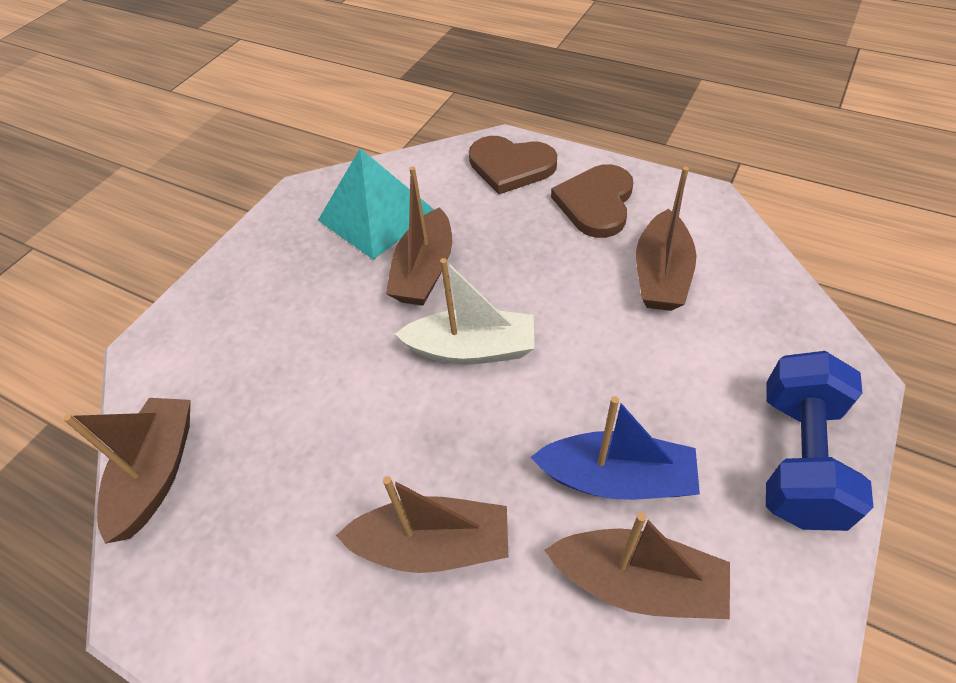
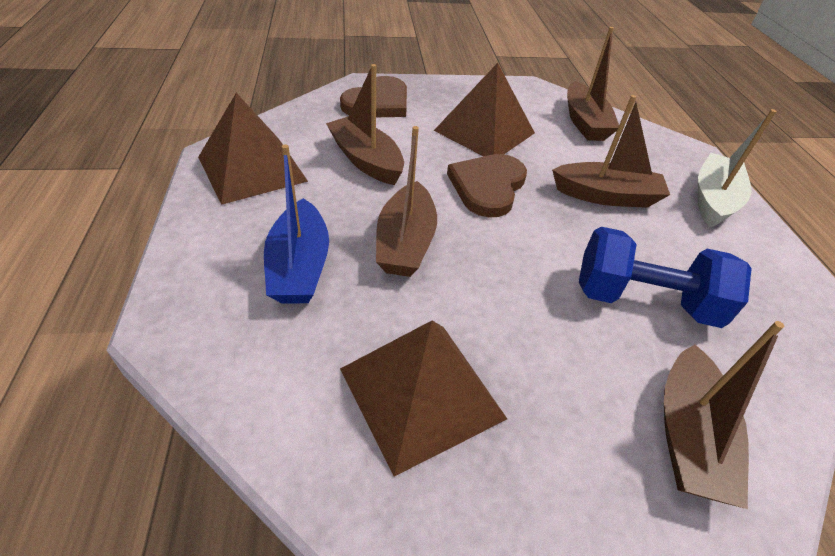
brown pyramid: 0 -> 3
turquoise pyramid: 1 -> 0

